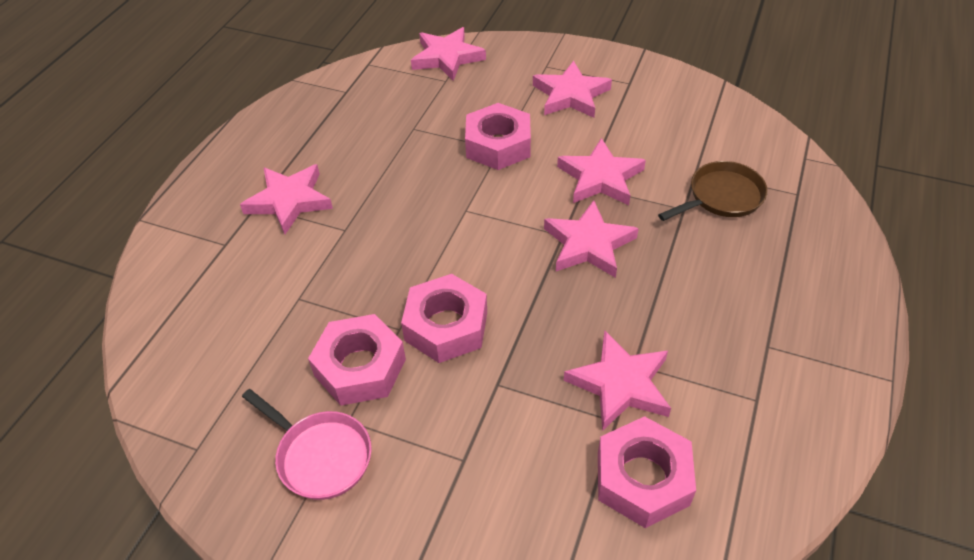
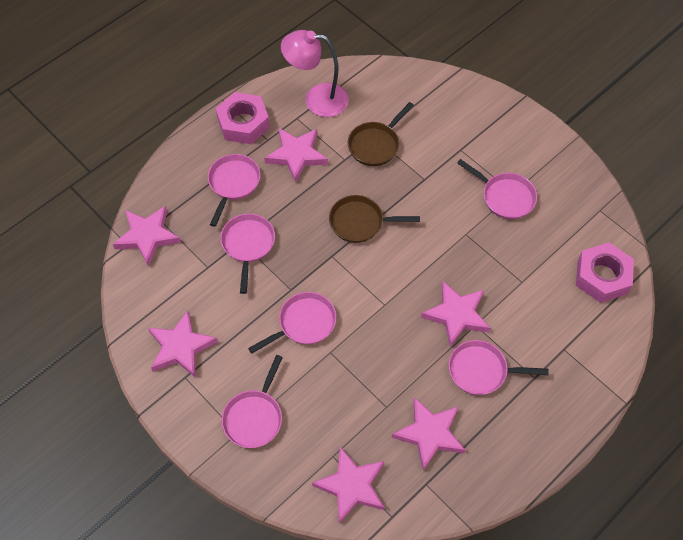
brown pan: 1 -> 2
pink lamp: 0 -> 1
pink nut: 4 -> 2
pink pan: 1 -> 6

